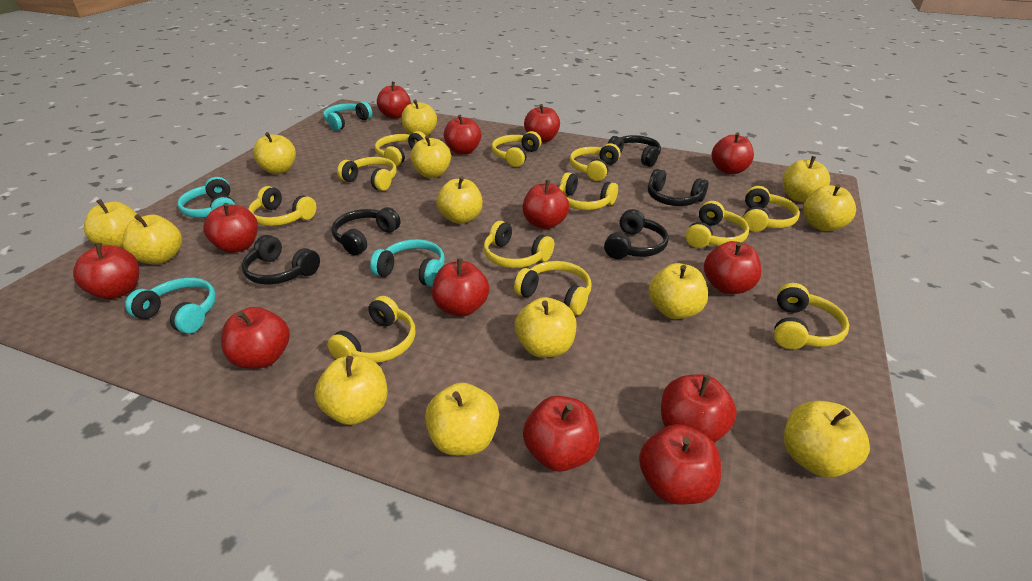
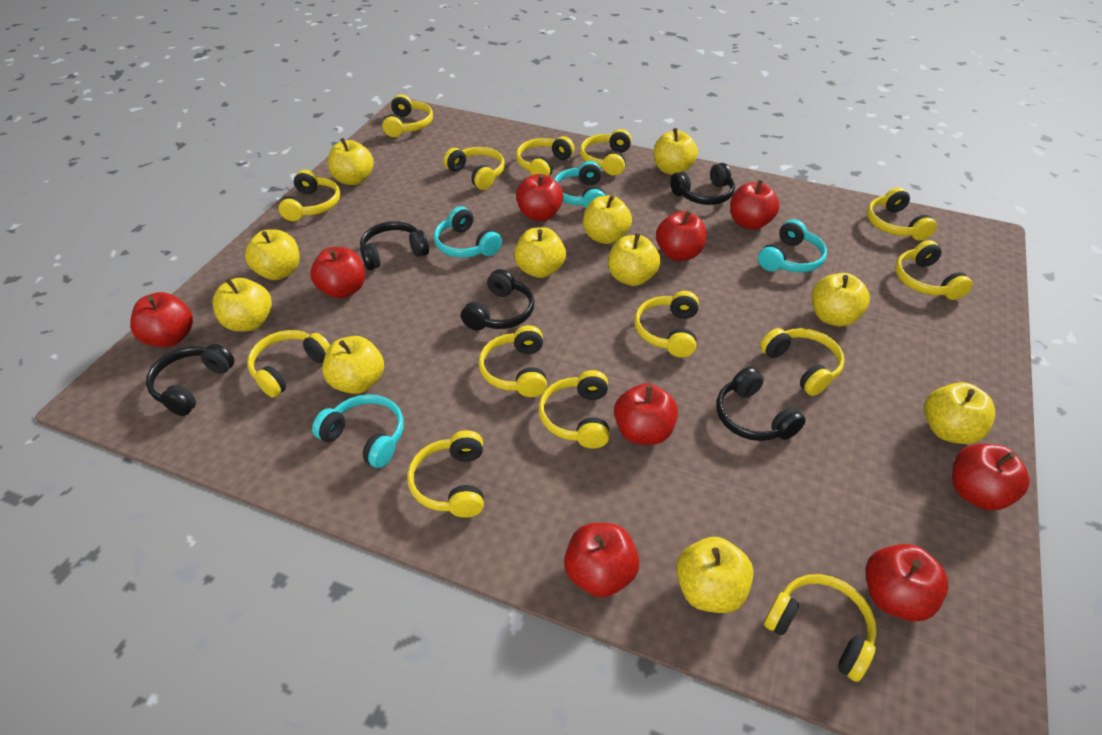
red apple: 13 -> 9
yellow apple: 13 -> 11
yellow headphones: 12 -> 14

